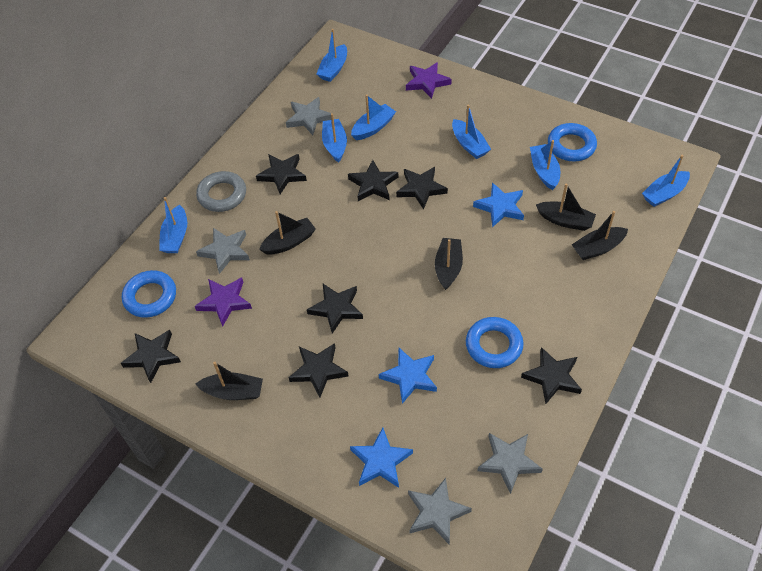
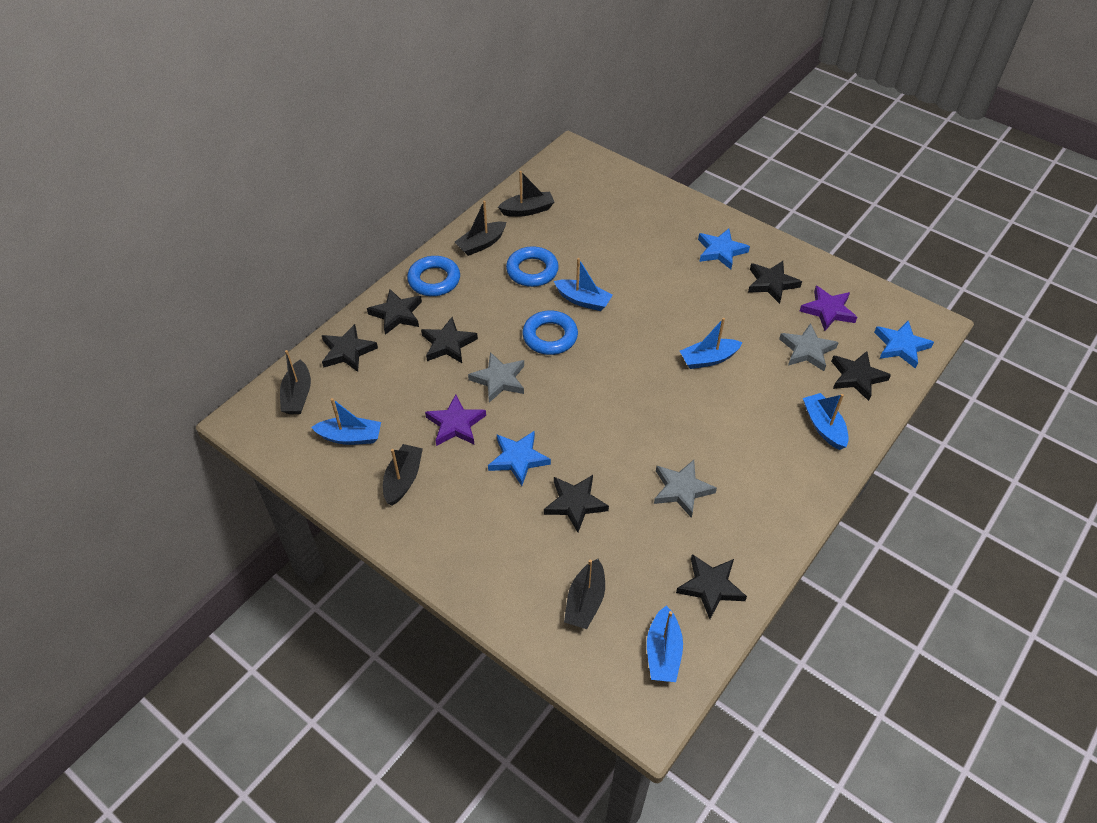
blue boat: 7 -> 5
grey ring: 1 -> 0
grey star: 4 -> 3

